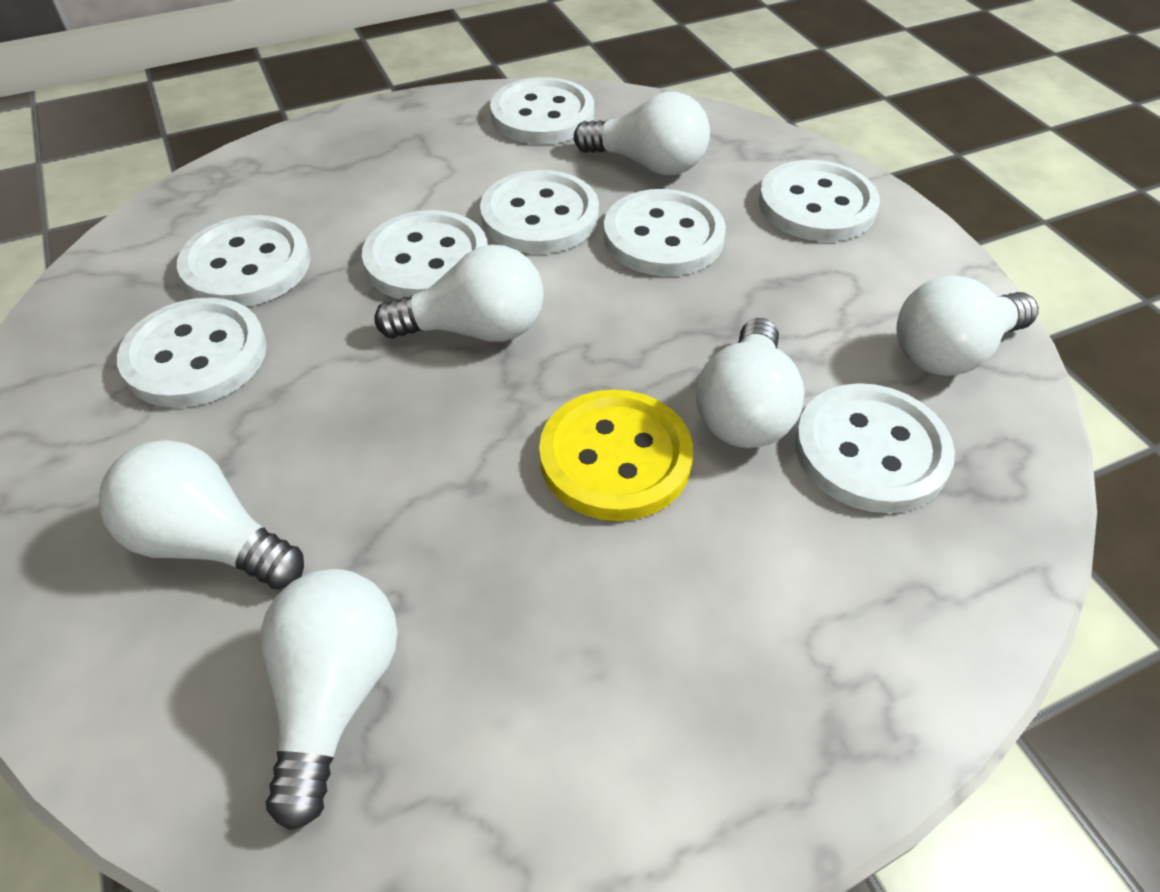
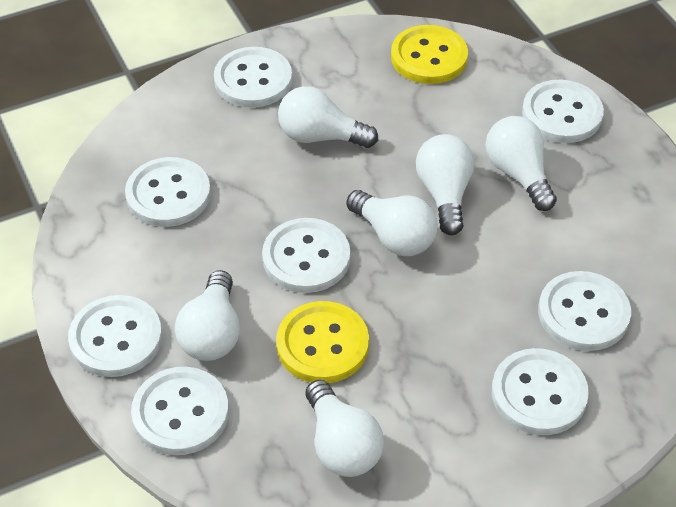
yellow button: 1 -> 2

